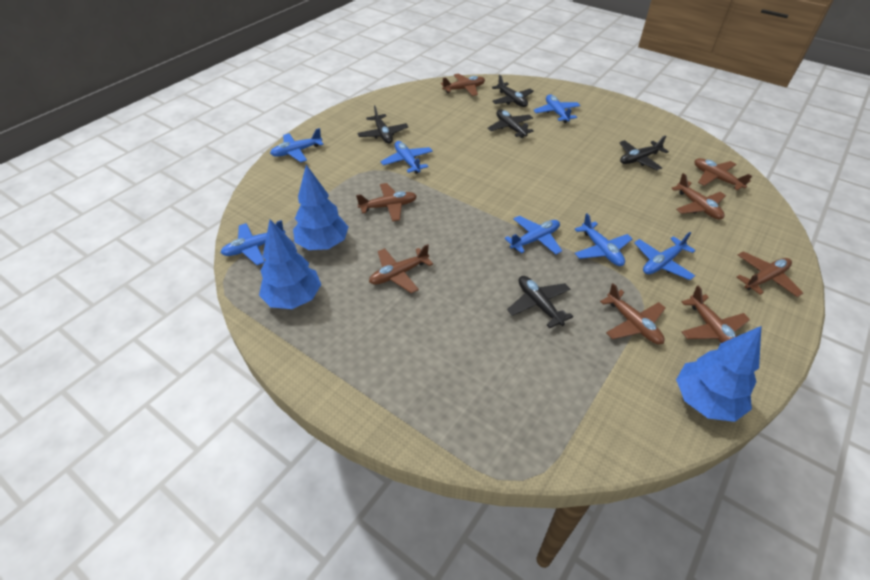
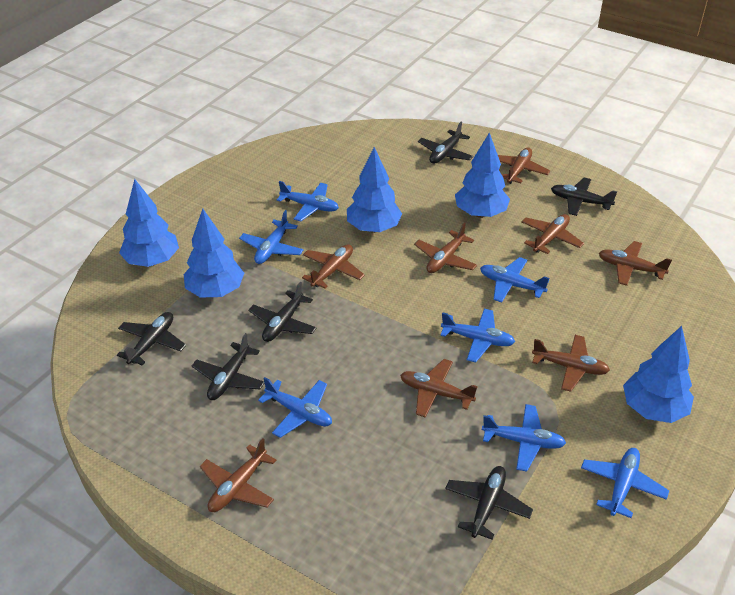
black plane: 5 -> 6
blue tree: 3 -> 5

